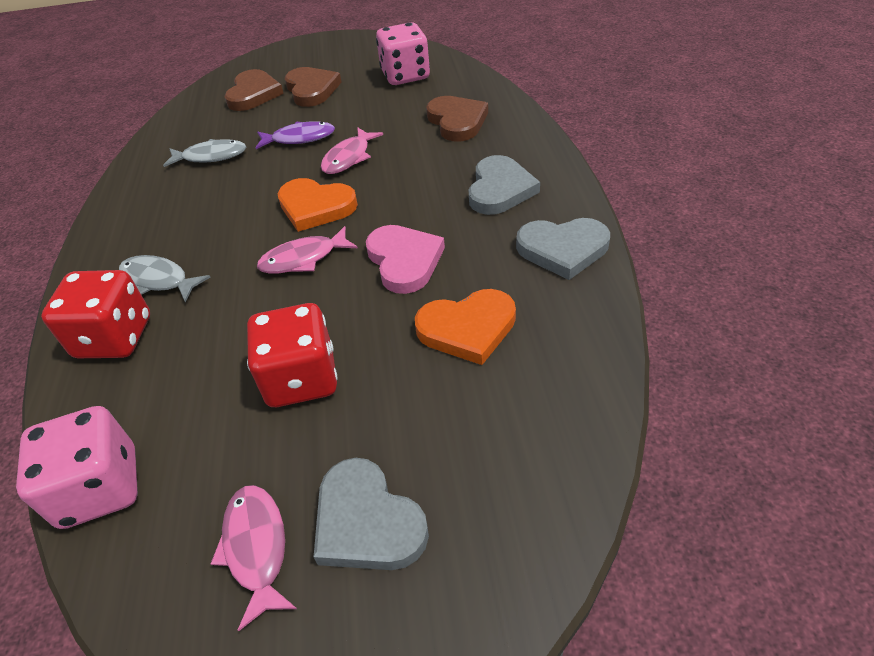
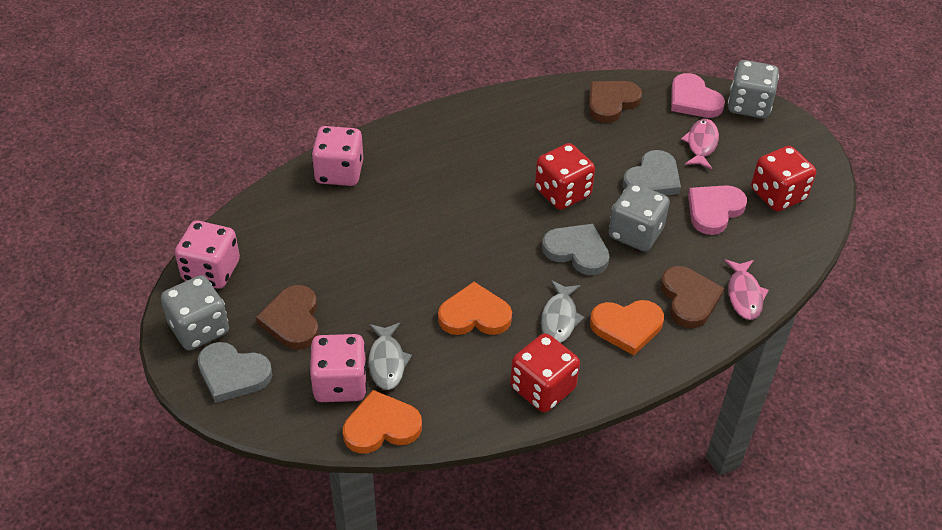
grey dice: 0 -> 3
orange heart: 2 -> 3
pink dice: 2 -> 3
pink fish: 3 -> 2
pink heart: 1 -> 2
purple fish: 1 -> 0
red dice: 2 -> 3

